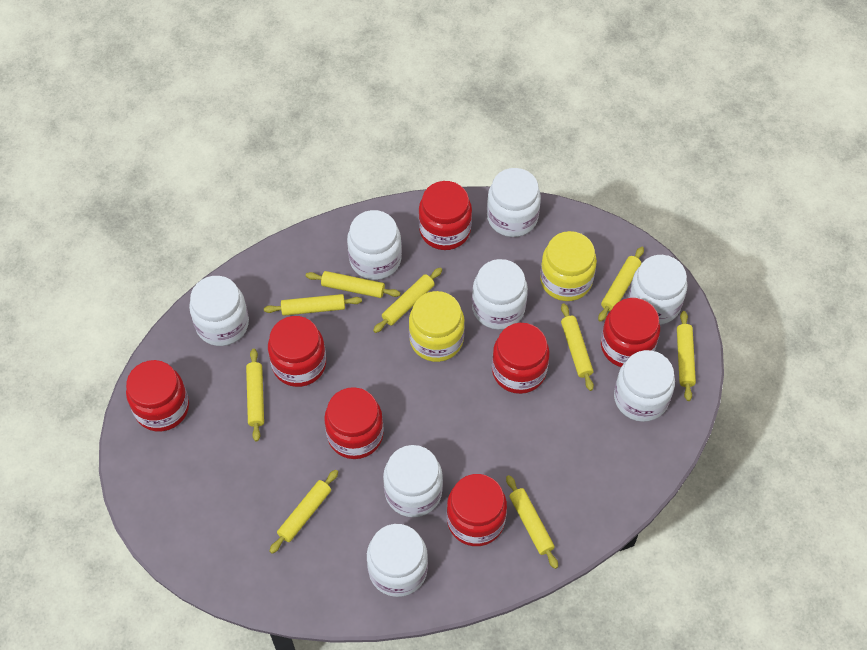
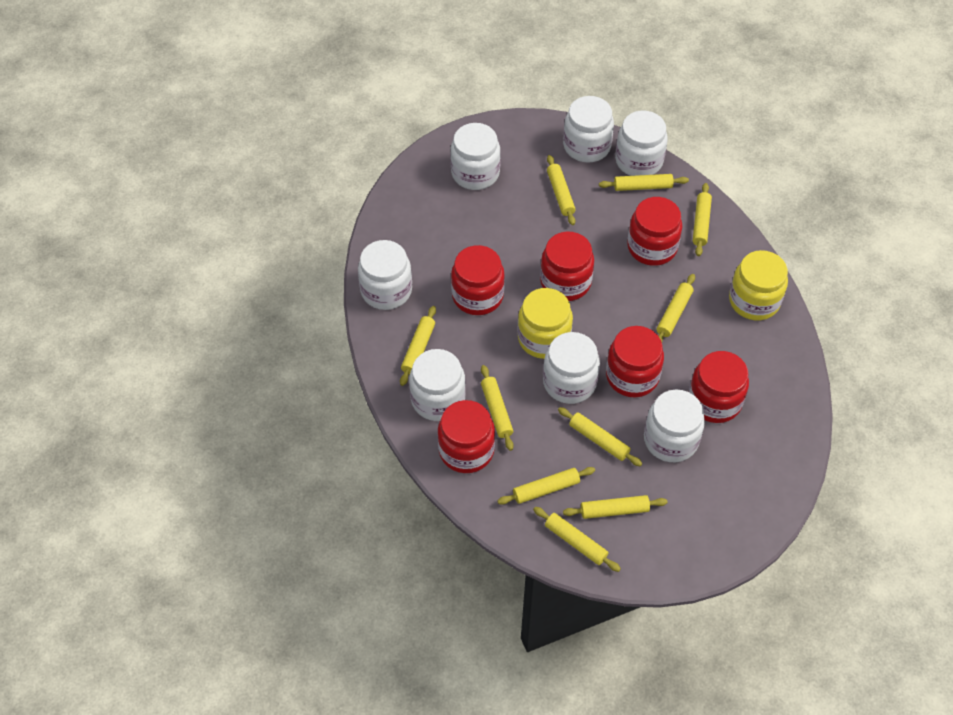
red jar: 7 -> 6
white jar: 8 -> 7
yellow rolling pin: 9 -> 10

